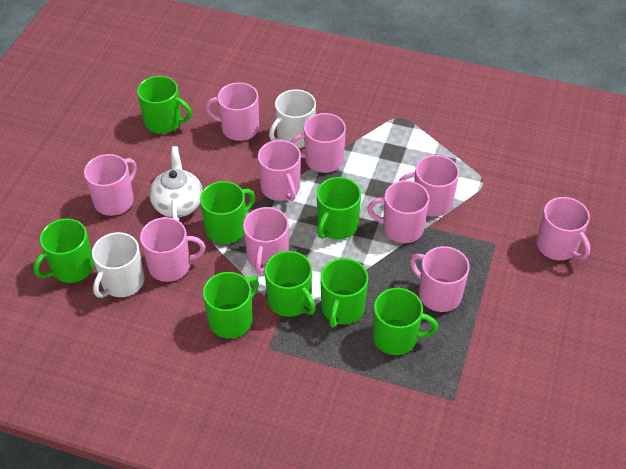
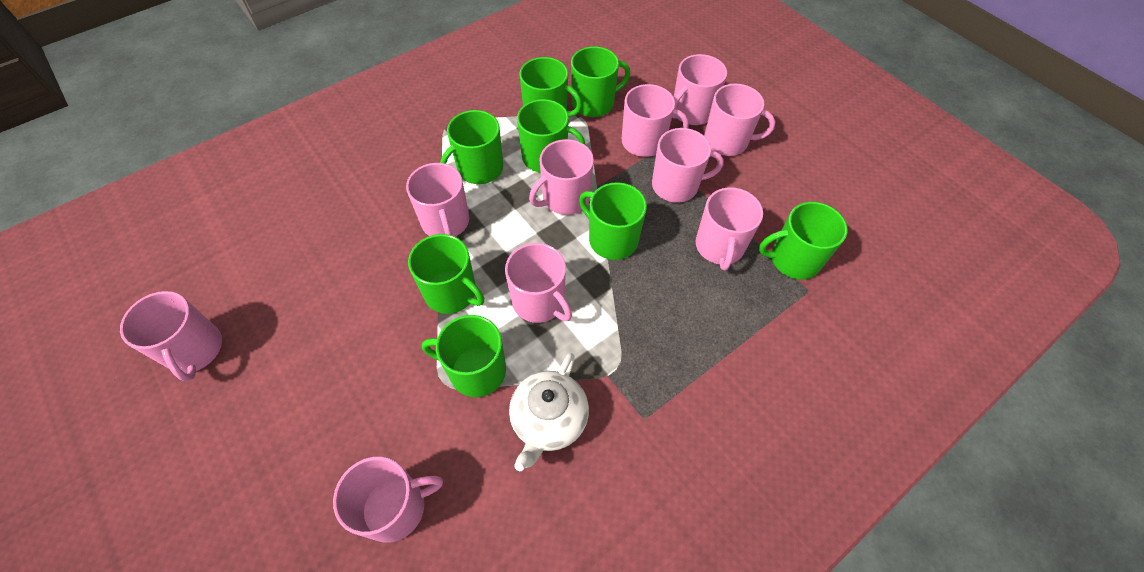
white mug: 2 -> 0

